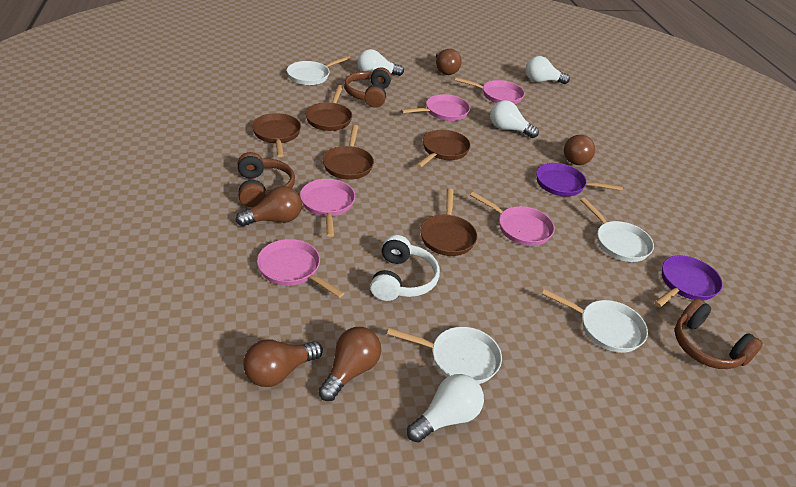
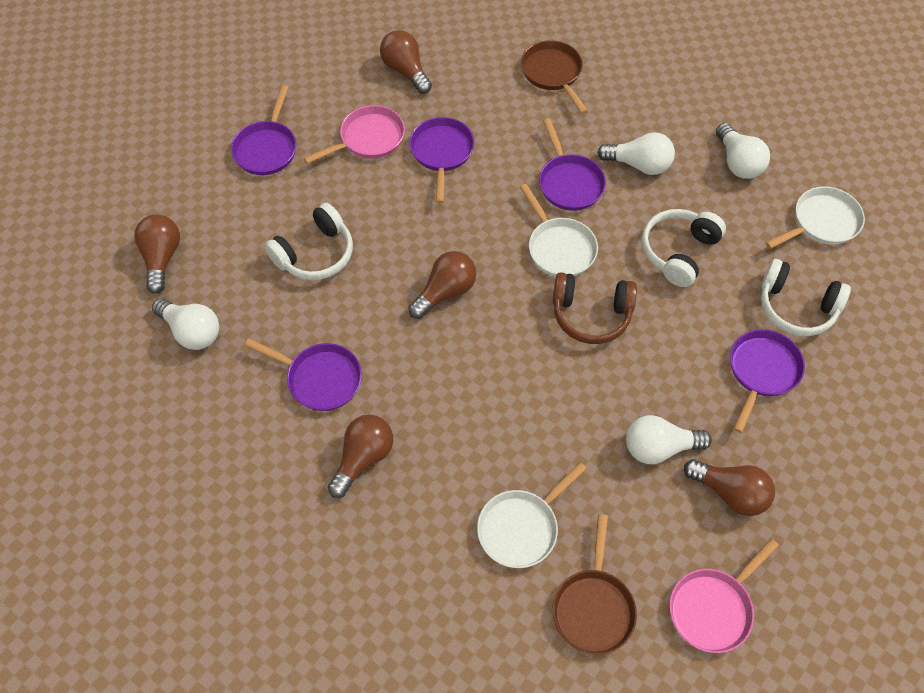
brown headphones: 3 -> 1
brown pan: 5 -> 2
pink pan: 5 -> 2
purple pan: 2 -> 5
white headphones: 1 -> 3
white pan: 4 -> 3

